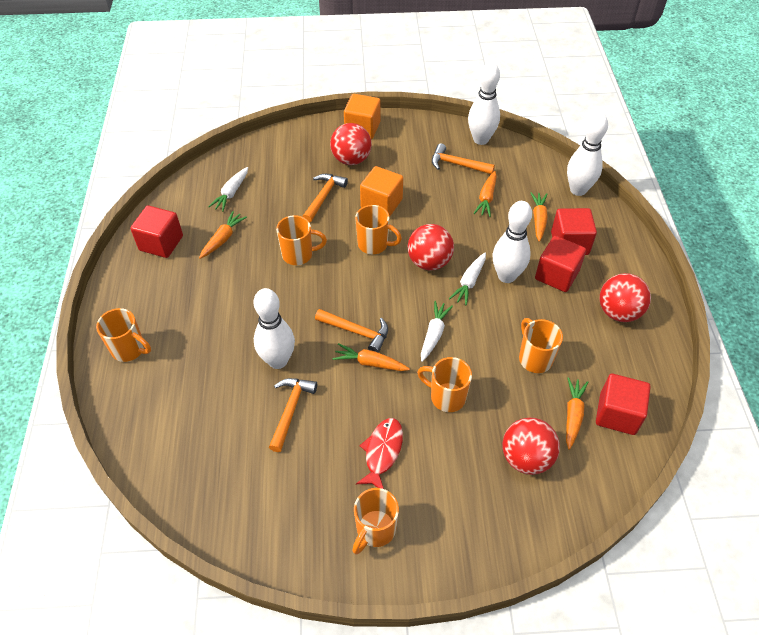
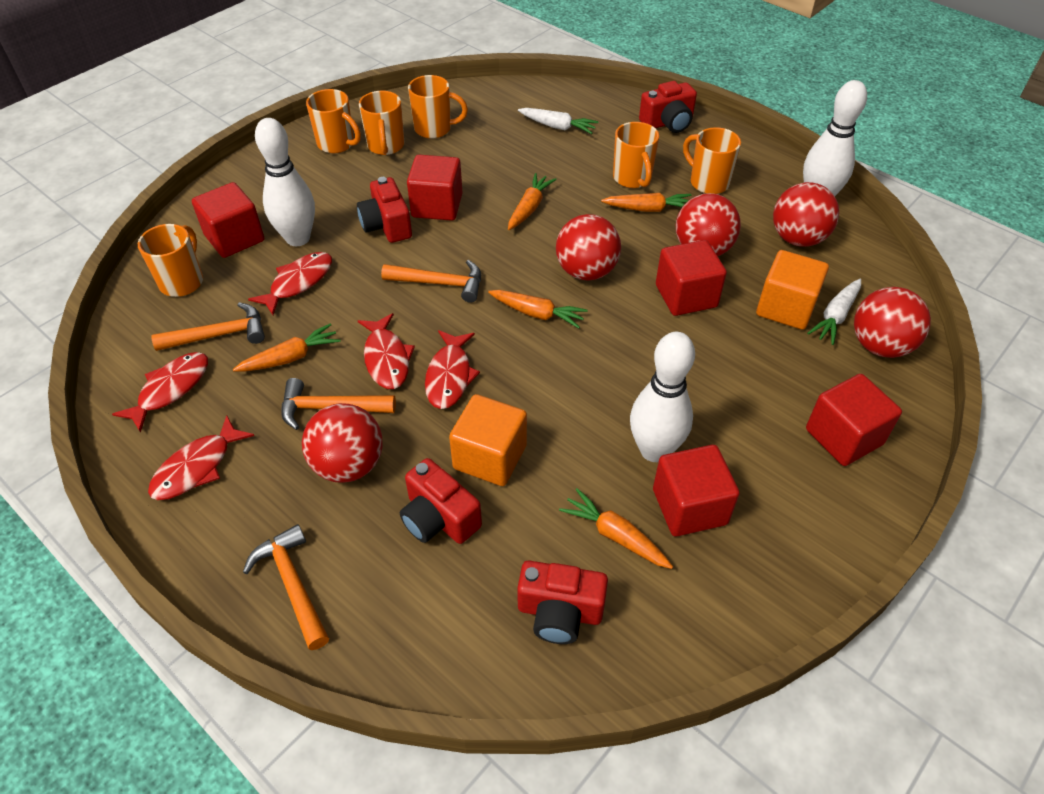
red ball: 4 -> 5
red camera: 0 -> 4
red cube: 4 -> 5
red fish: 1 -> 5
white bowling pin: 4 -> 3
white carrot: 3 -> 2

